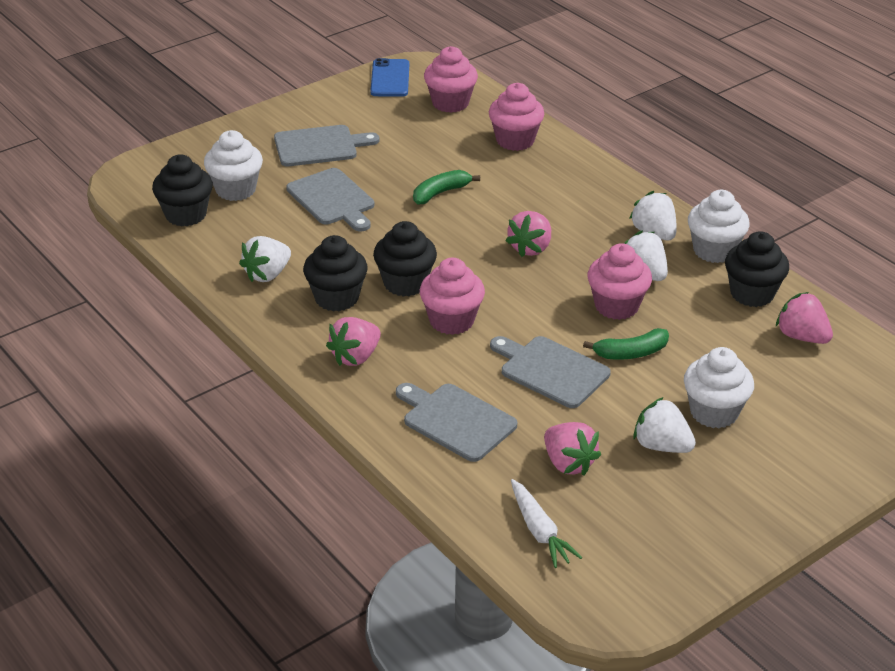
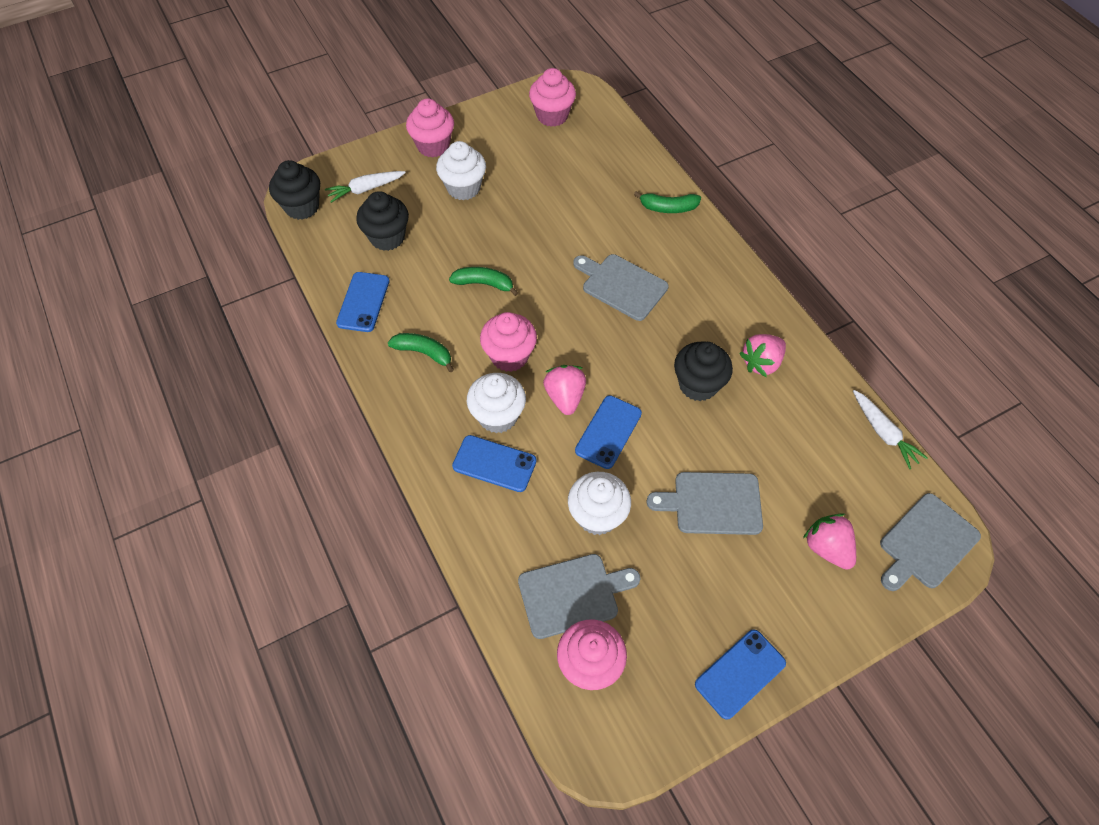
black cupcake: 4 -> 3
blue phone: 1 -> 4
green banana: 2 -> 3
pink strawberry: 4 -> 3
white carrot: 1 -> 2
white strawberry: 4 -> 0

